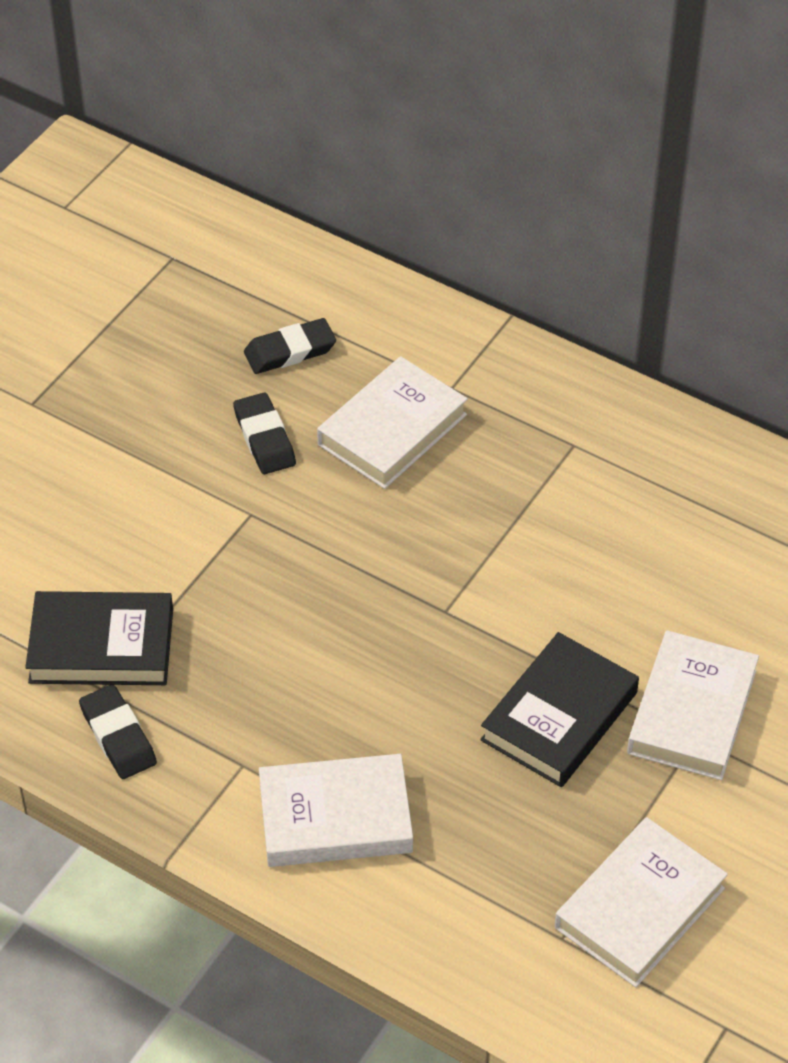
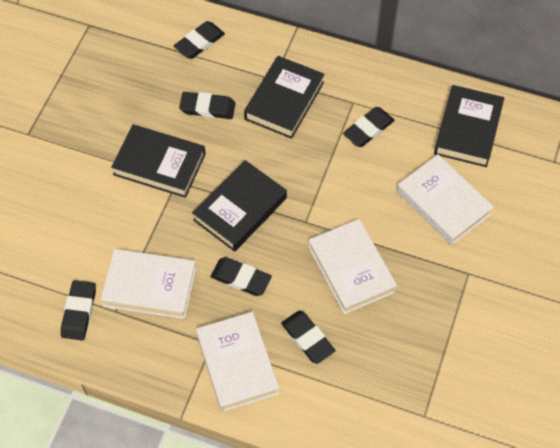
black book: 2 -> 4
black eraser: 3 -> 6

